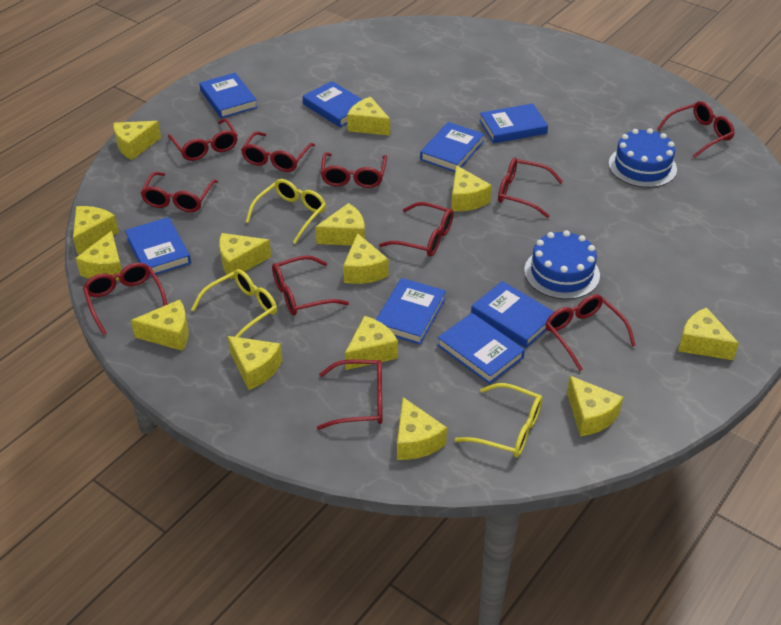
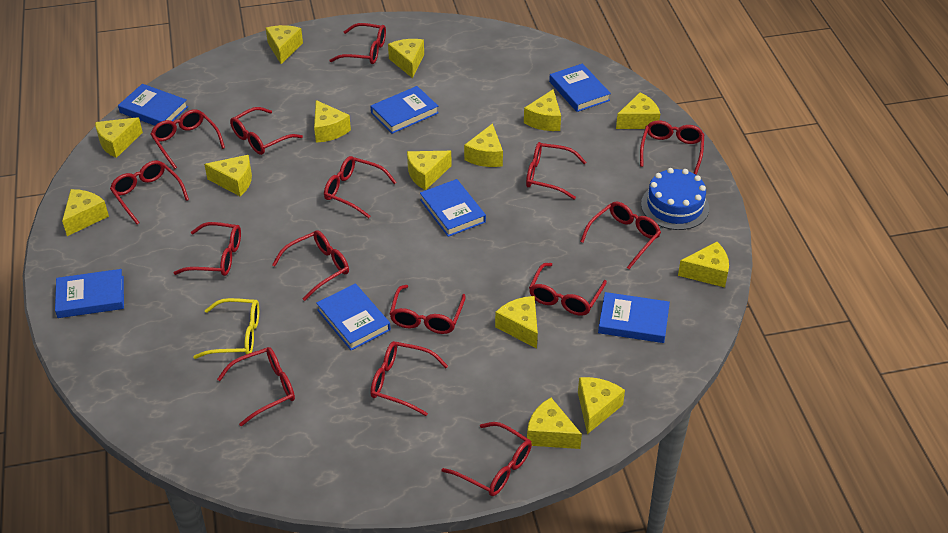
blue book: 8 -> 7
blue cake: 2 -> 1
red glasses: 11 -> 15
yellow glasses: 3 -> 1

